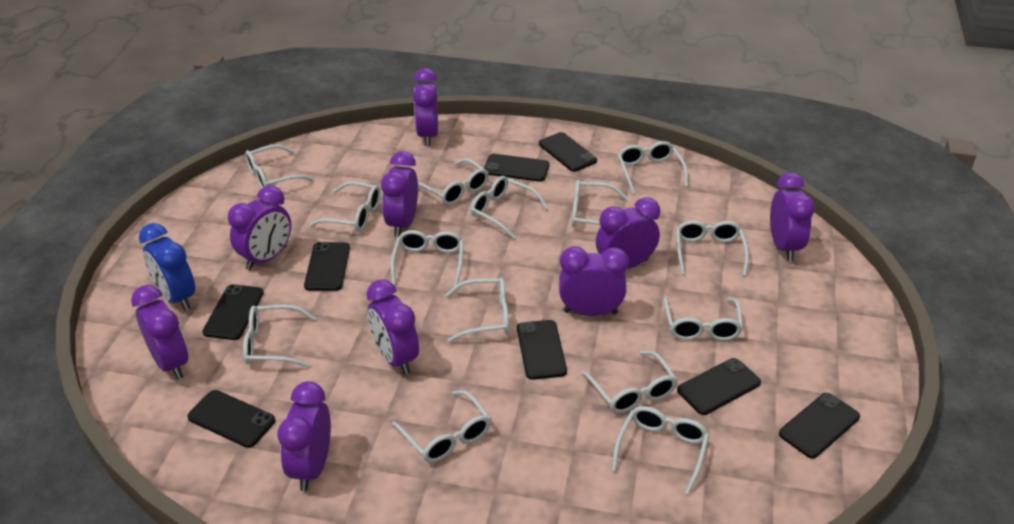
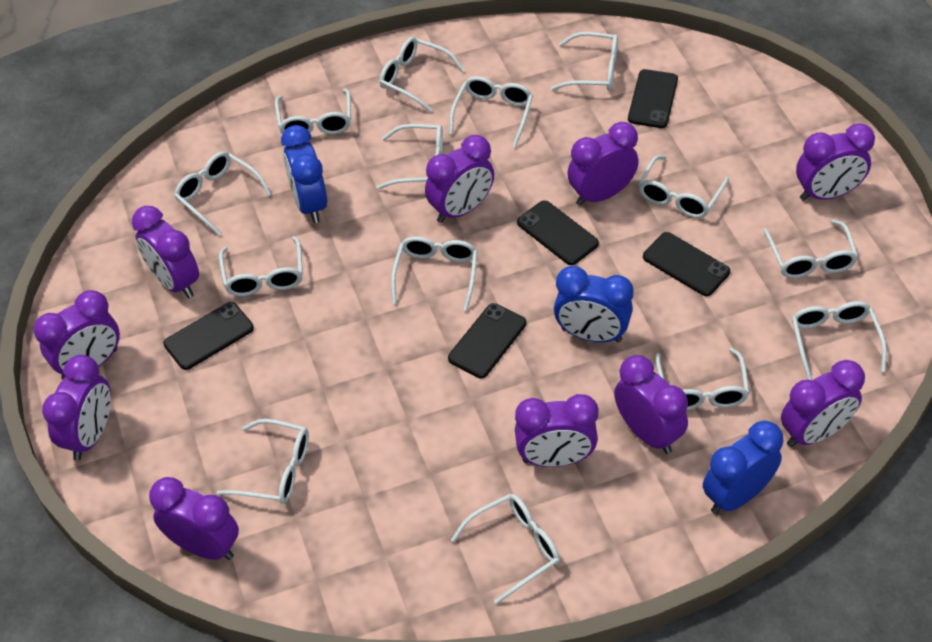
black phone: 8 -> 5
blue clock: 1 -> 3
purple clock: 9 -> 10

